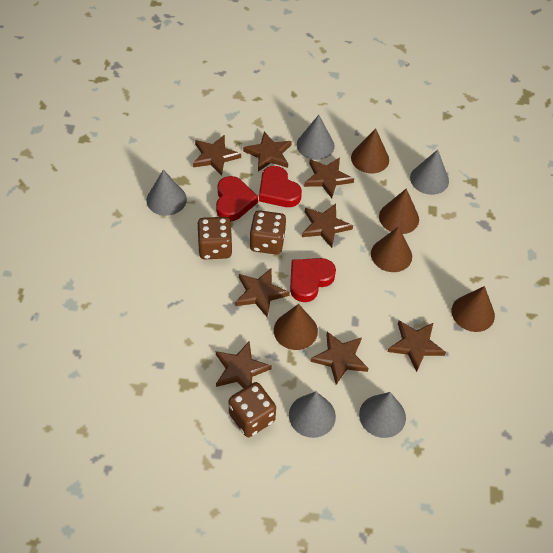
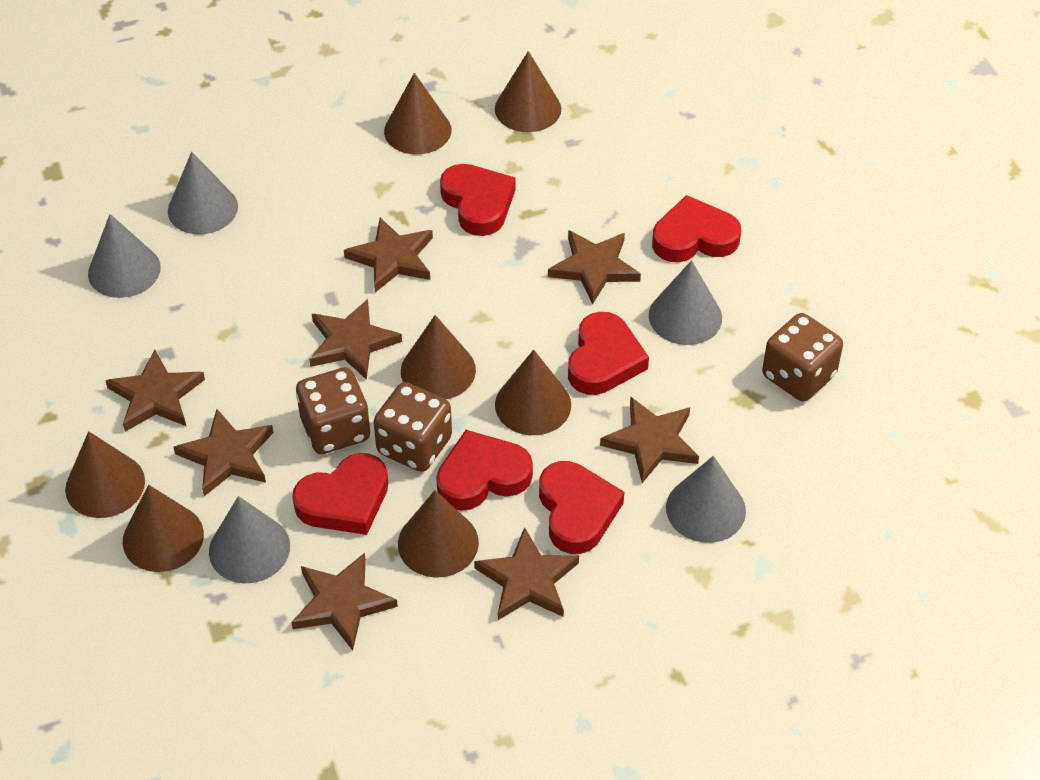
brown cone: 5 -> 7
red heart: 3 -> 6

